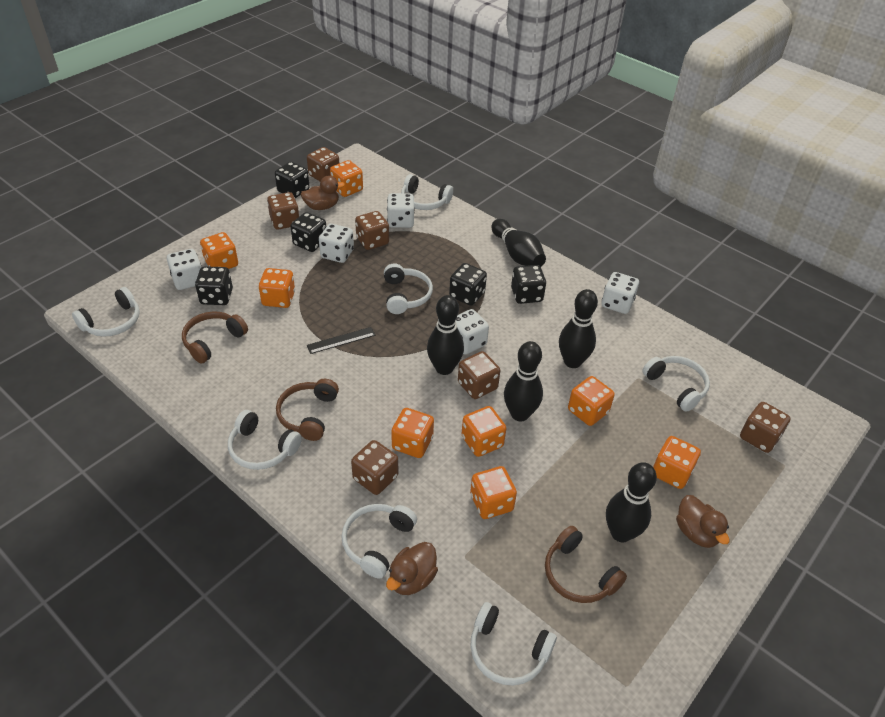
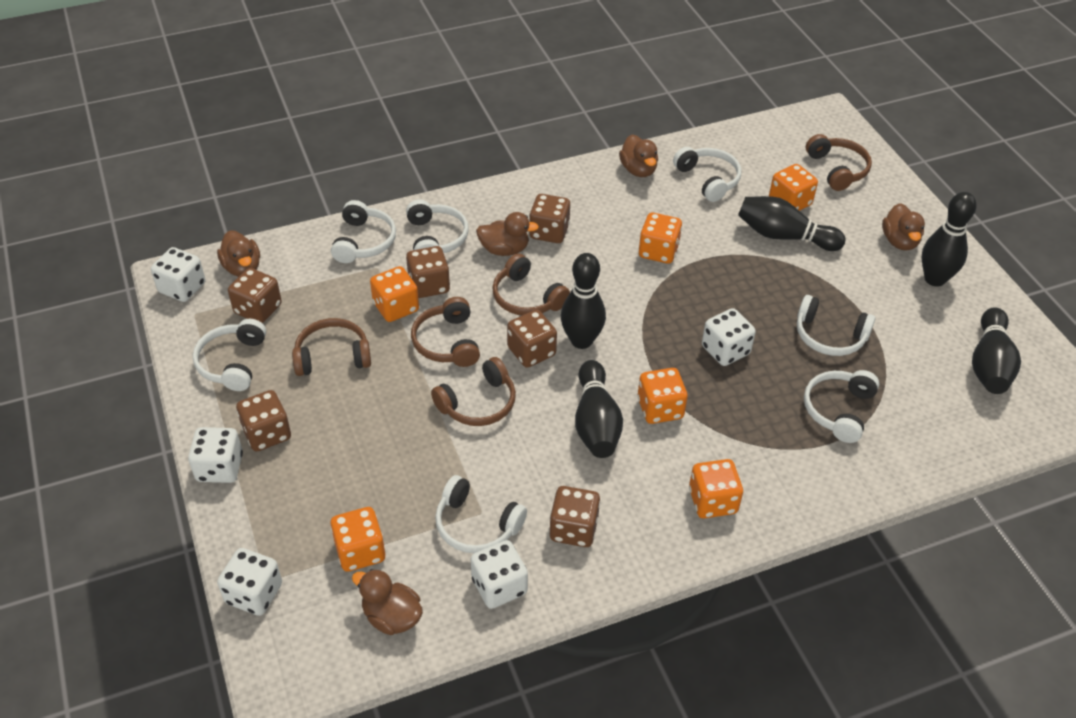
black dice: 5 -> 0
black ruler: 1 -> 0
brown duck: 3 -> 5
brown headphones: 3 -> 5
orange dice: 8 -> 6

